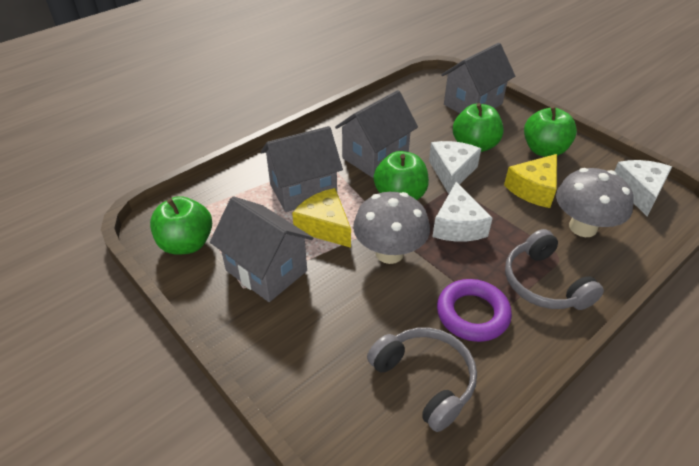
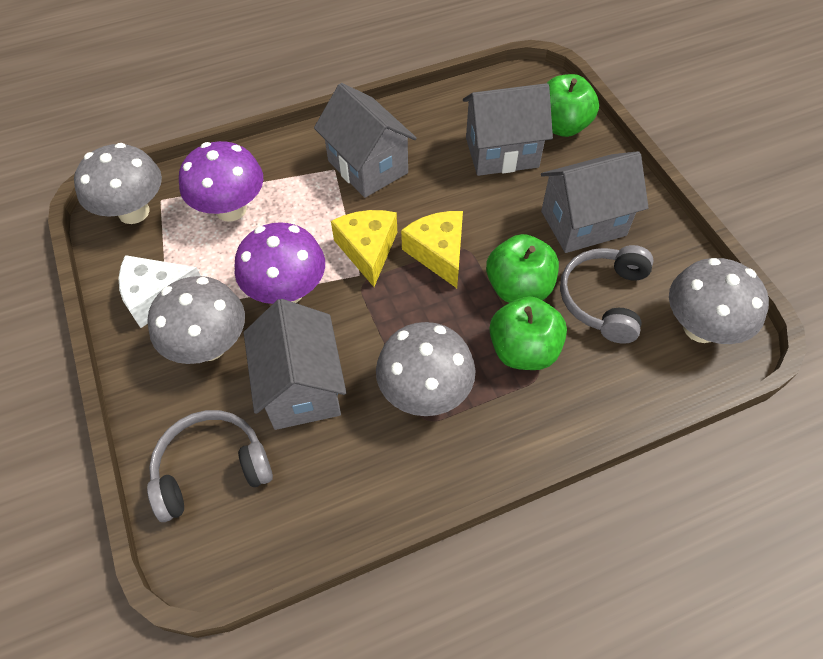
green apple: 4 -> 3
grey mushroom: 2 -> 4
purple mushroom: 0 -> 2
purple ring: 1 -> 0
white cheese: 3 -> 1

